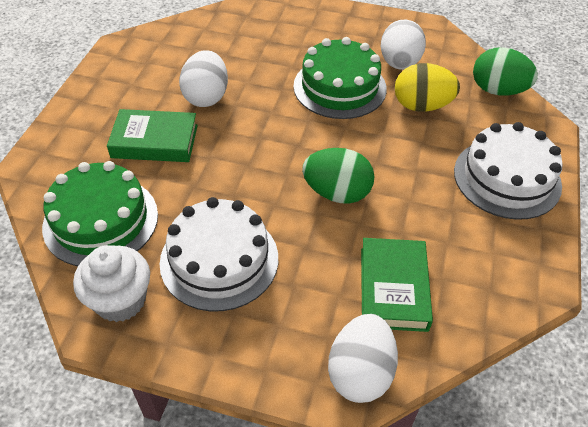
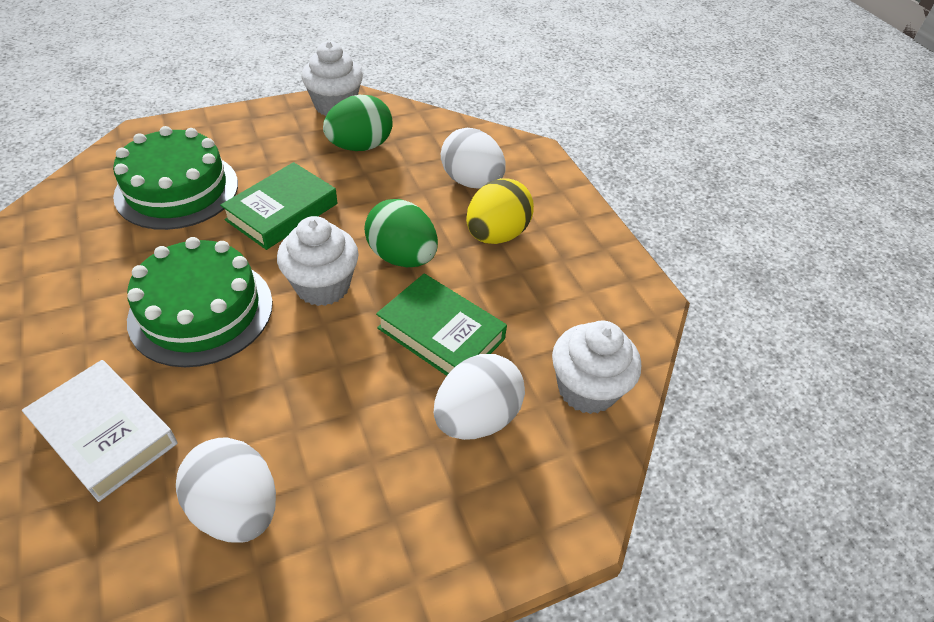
white book: 0 -> 1
white cake: 2 -> 0
white cupcake: 1 -> 3

